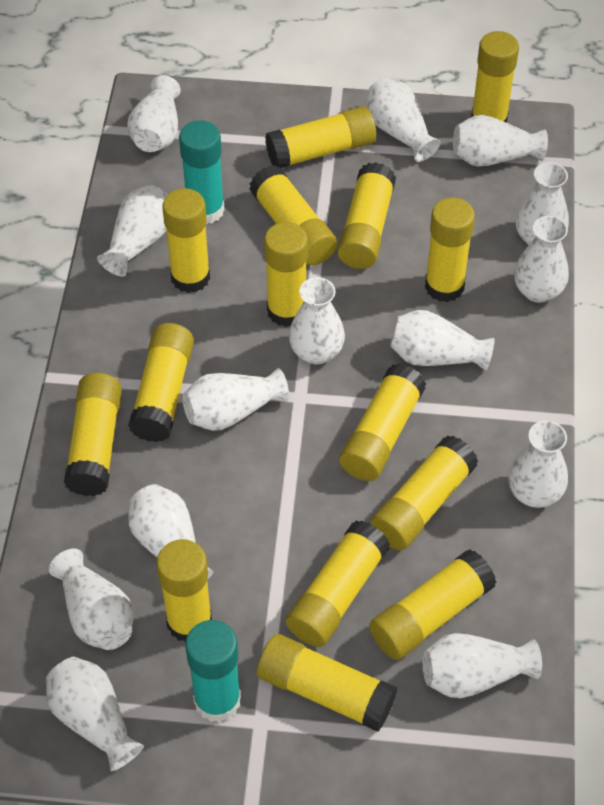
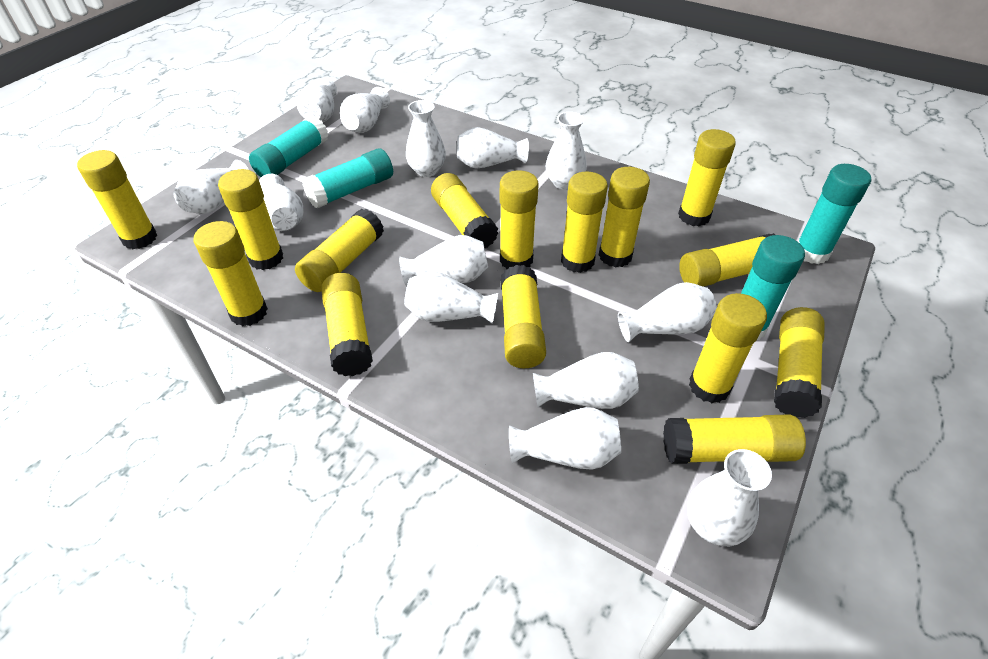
turquoise glue stick: 2 -> 4
white vase: 14 -> 13

